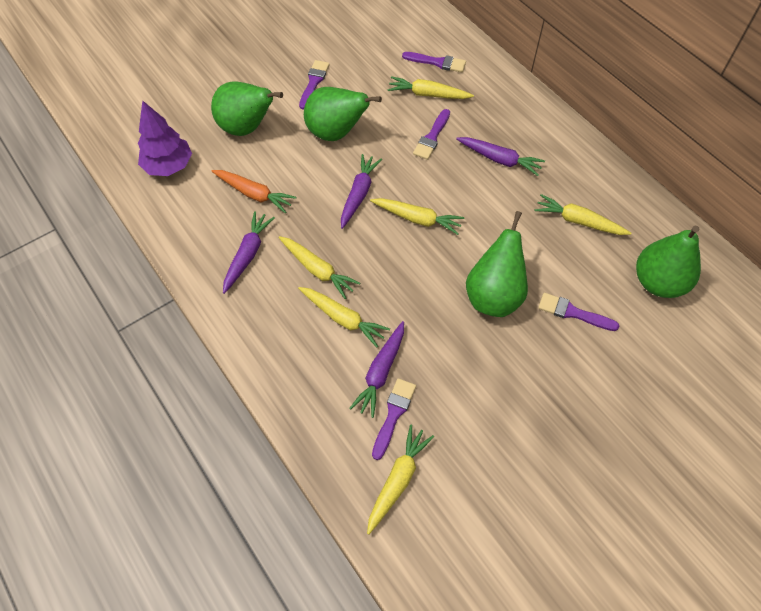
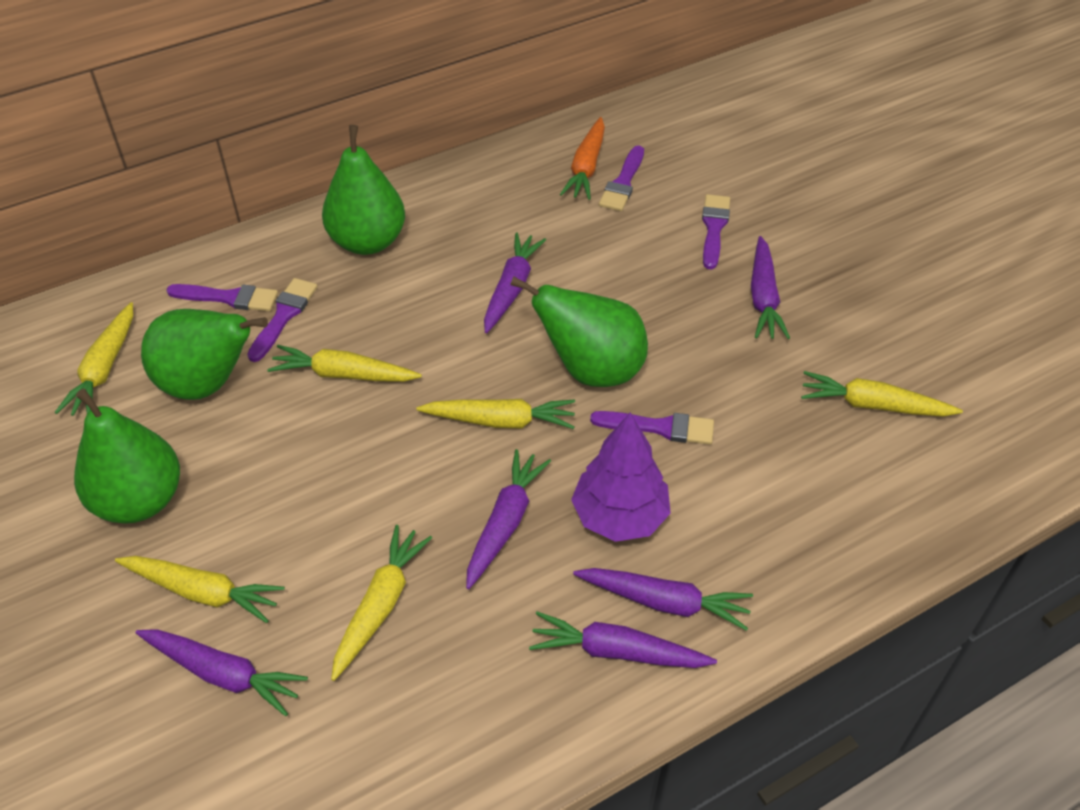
purple carrot: 4 -> 6

